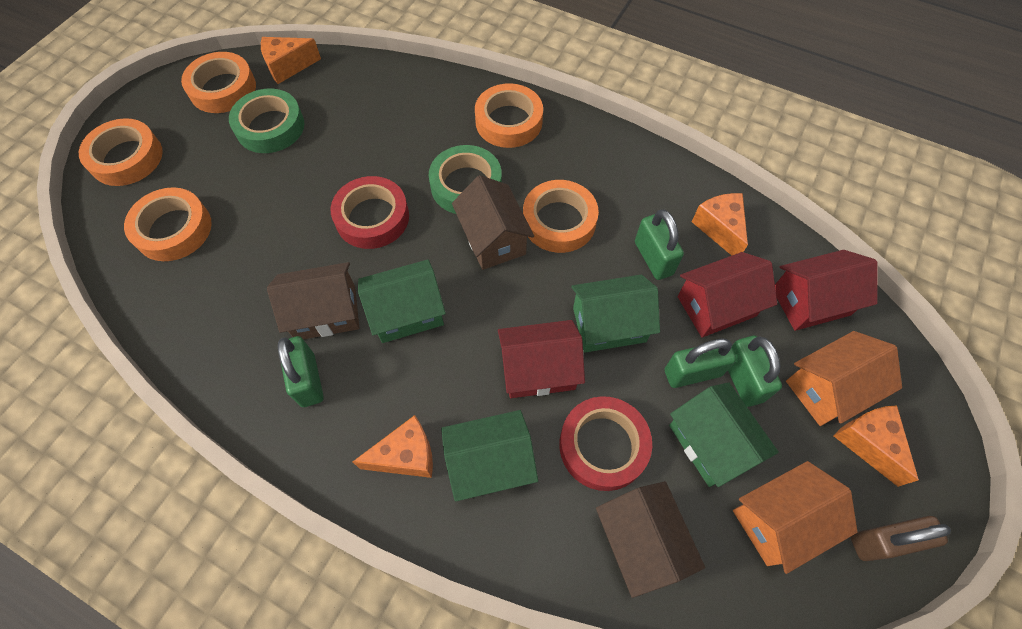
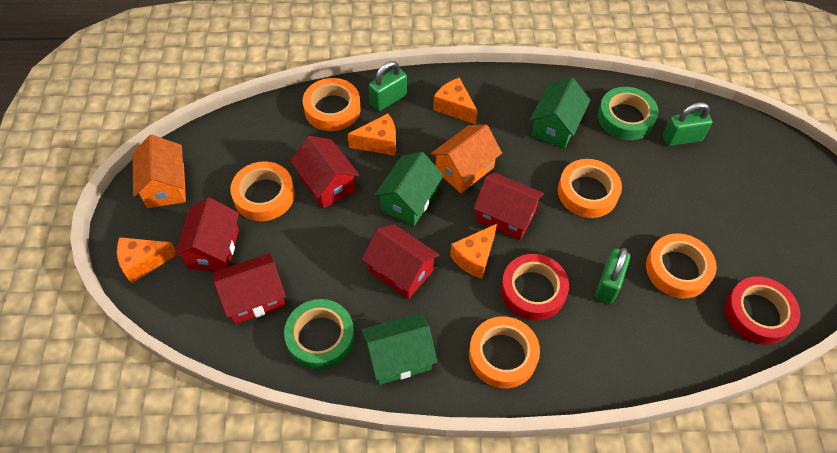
brown house: 3 -> 0
brown padlock: 1 -> 0
green house: 4 -> 3
green padlock: 4 -> 3
red house: 3 -> 5

